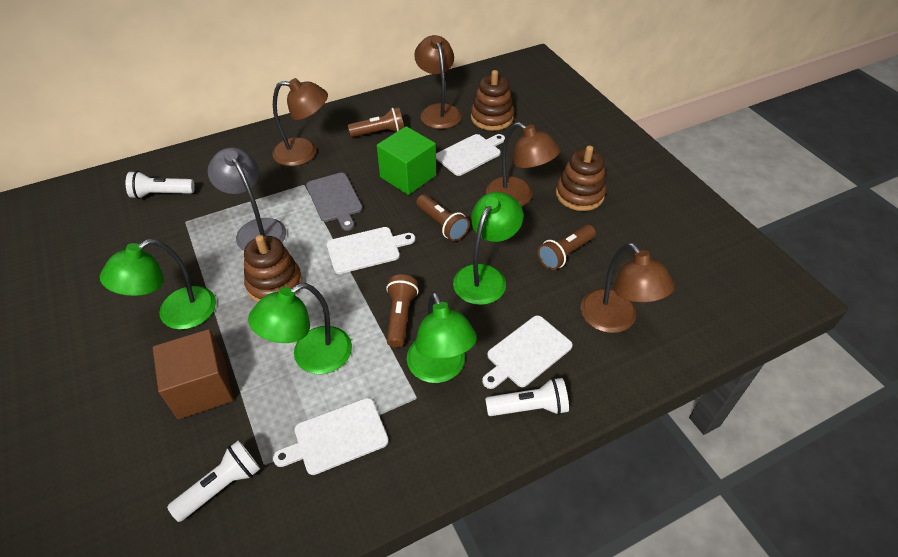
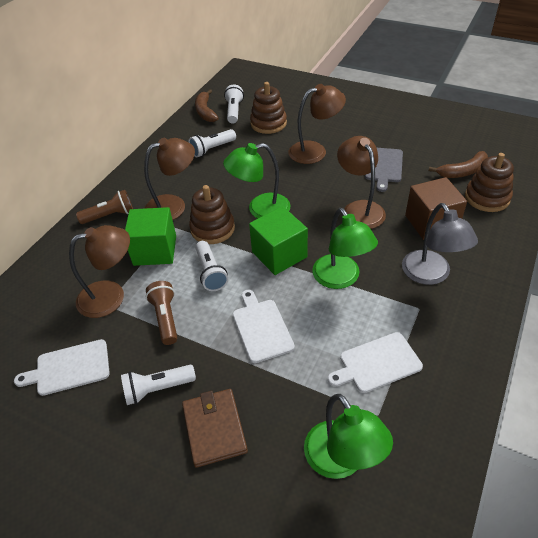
brown banana: 0 -> 2
brown flashlight: 4 -> 2
brown wallet: 0 -> 1
green cube: 1 -> 2
green lamp: 4 -> 3
white cutting board: 4 -> 3
white flashlight: 3 -> 4

